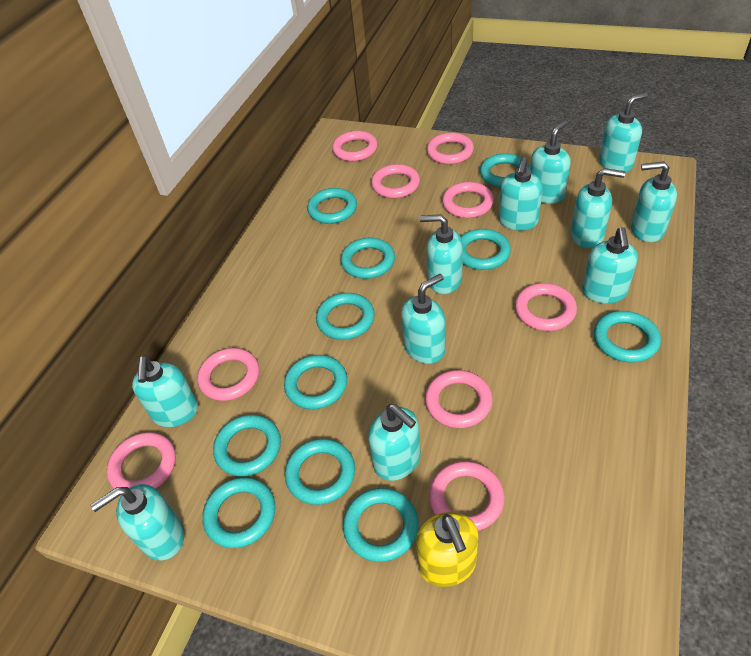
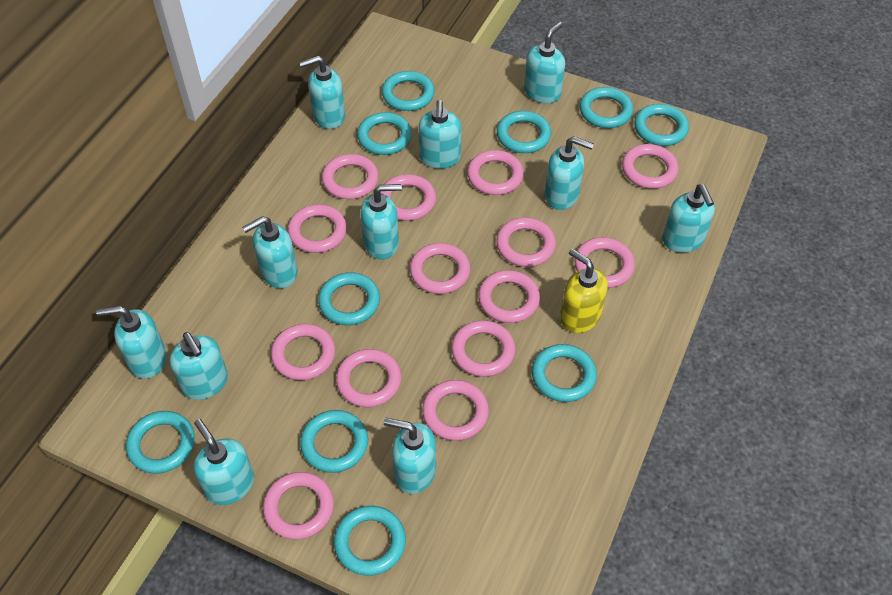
pink ring: 9 -> 14
turquoise ring: 11 -> 10

